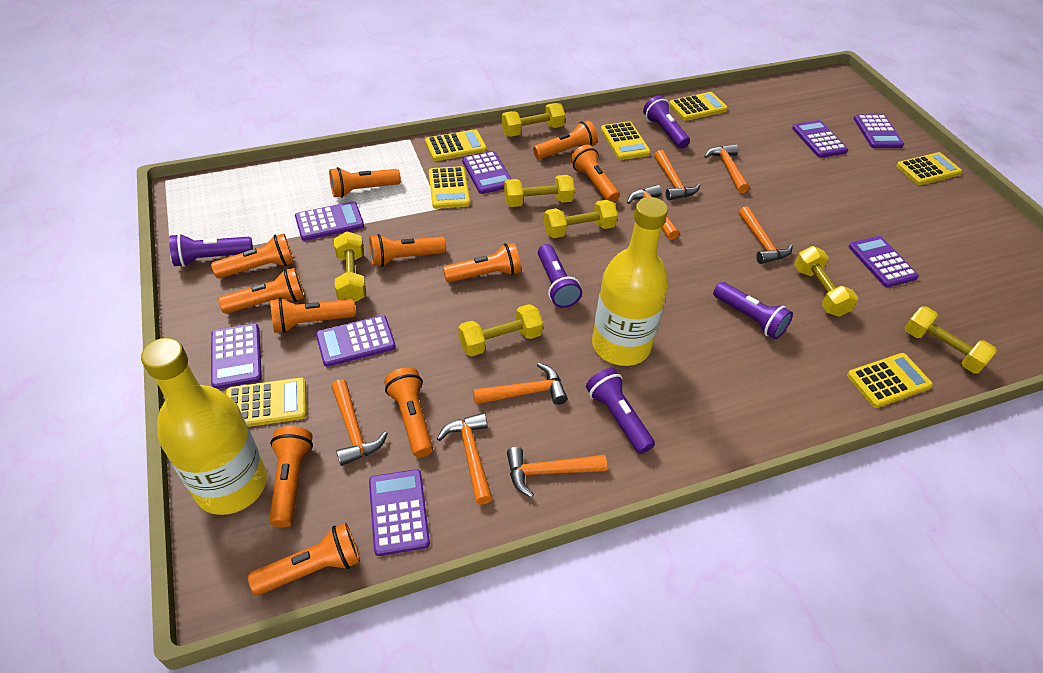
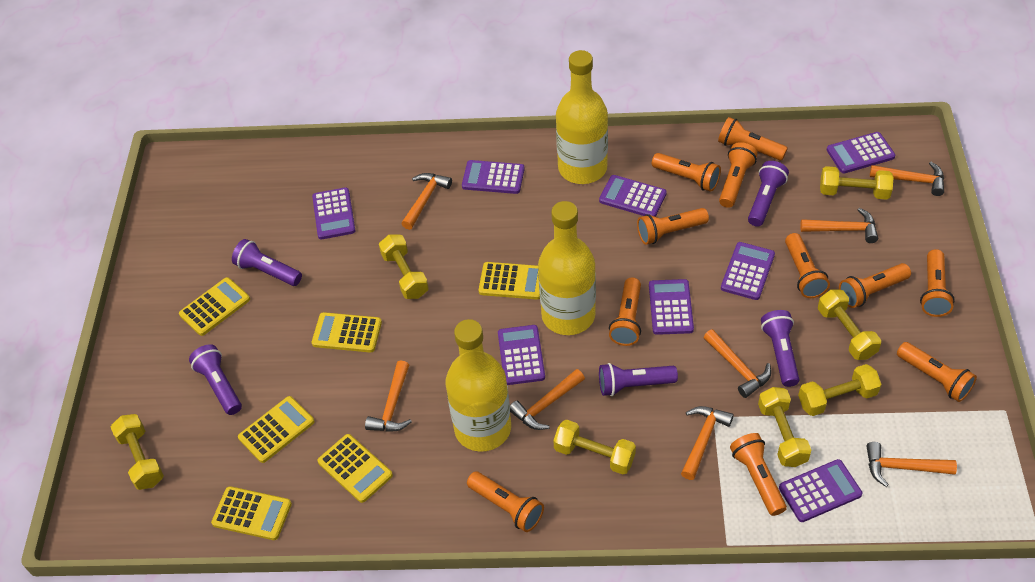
yellow bottle: 2 -> 3
yellow calculator: 7 -> 6

